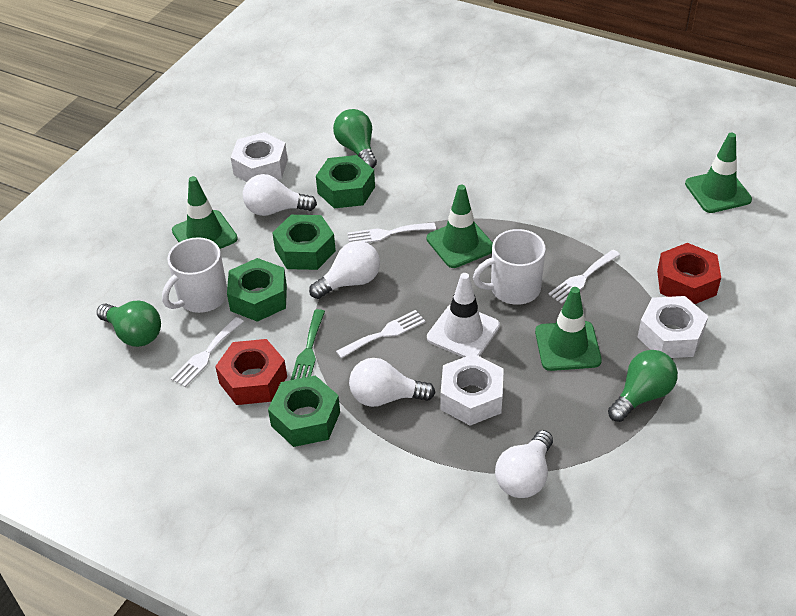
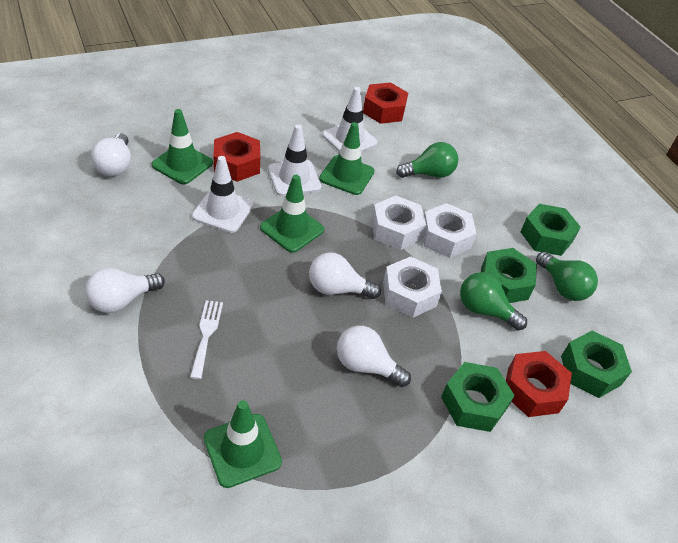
green fork: 1 -> 0
red nut: 2 -> 3
white fork: 4 -> 1
white mug: 2 -> 0
white traffic cone: 1 -> 3

